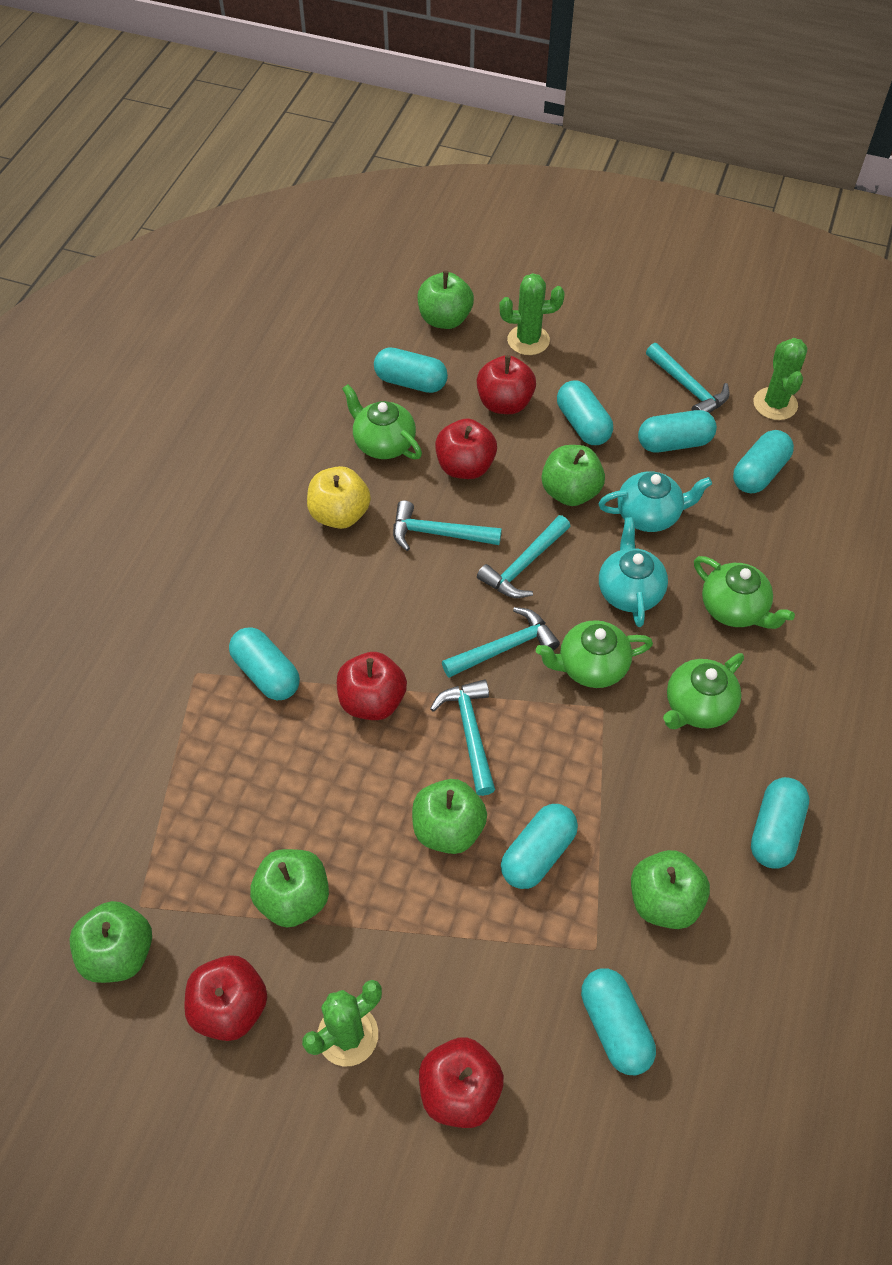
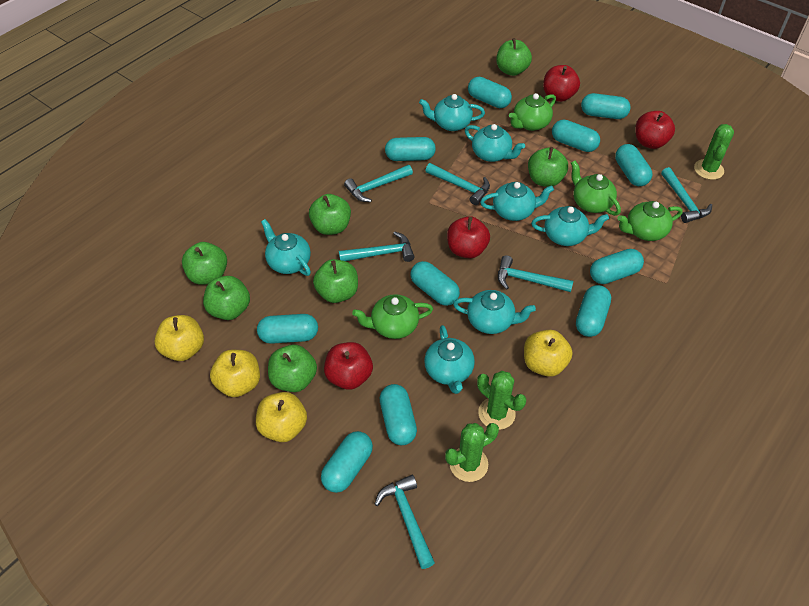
green apple: 6 -> 7
red apple: 5 -> 4
turquoise capsule: 8 -> 11
turquoise hammer: 5 -> 6
turquoise teapot: 2 -> 7
yellow apple: 1 -> 4

